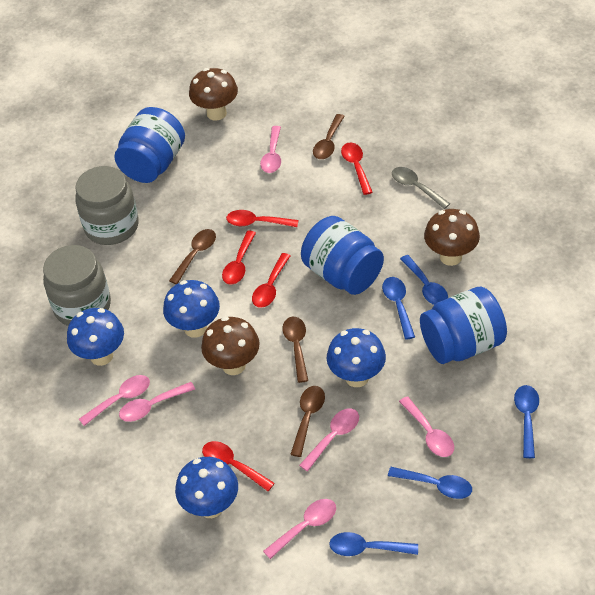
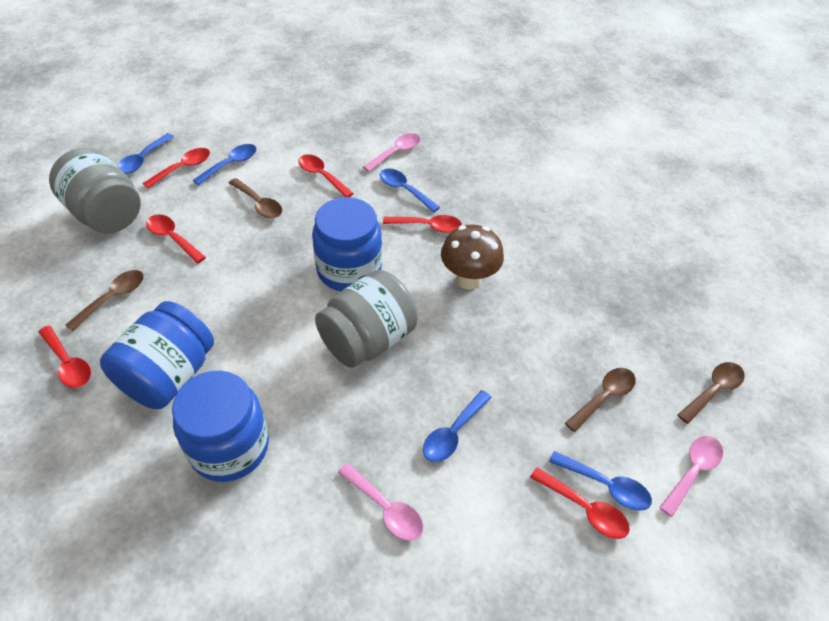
blue mushroom: 4 -> 0
brown mushroom: 3 -> 1
grey spoon: 1 -> 0
pink spoon: 6 -> 3
red spoon: 5 -> 6

